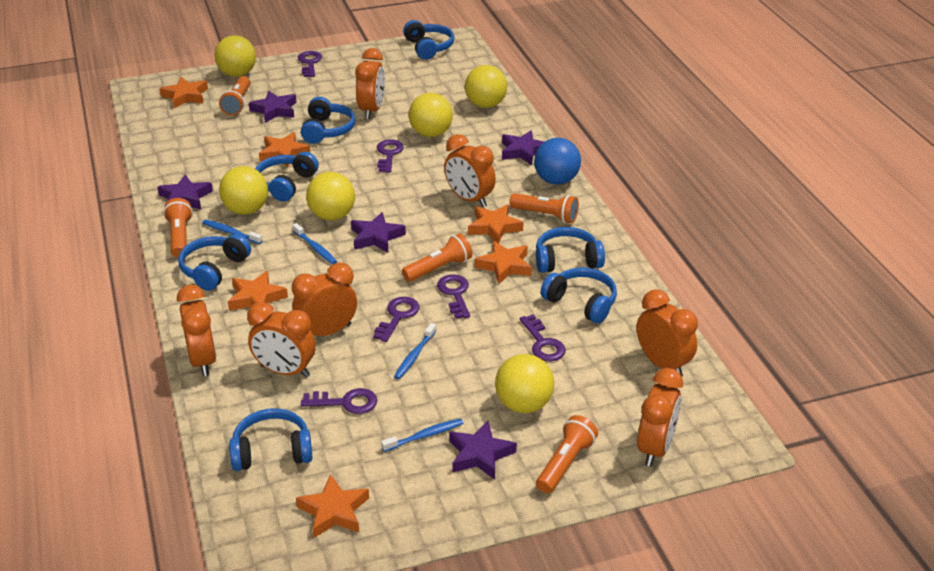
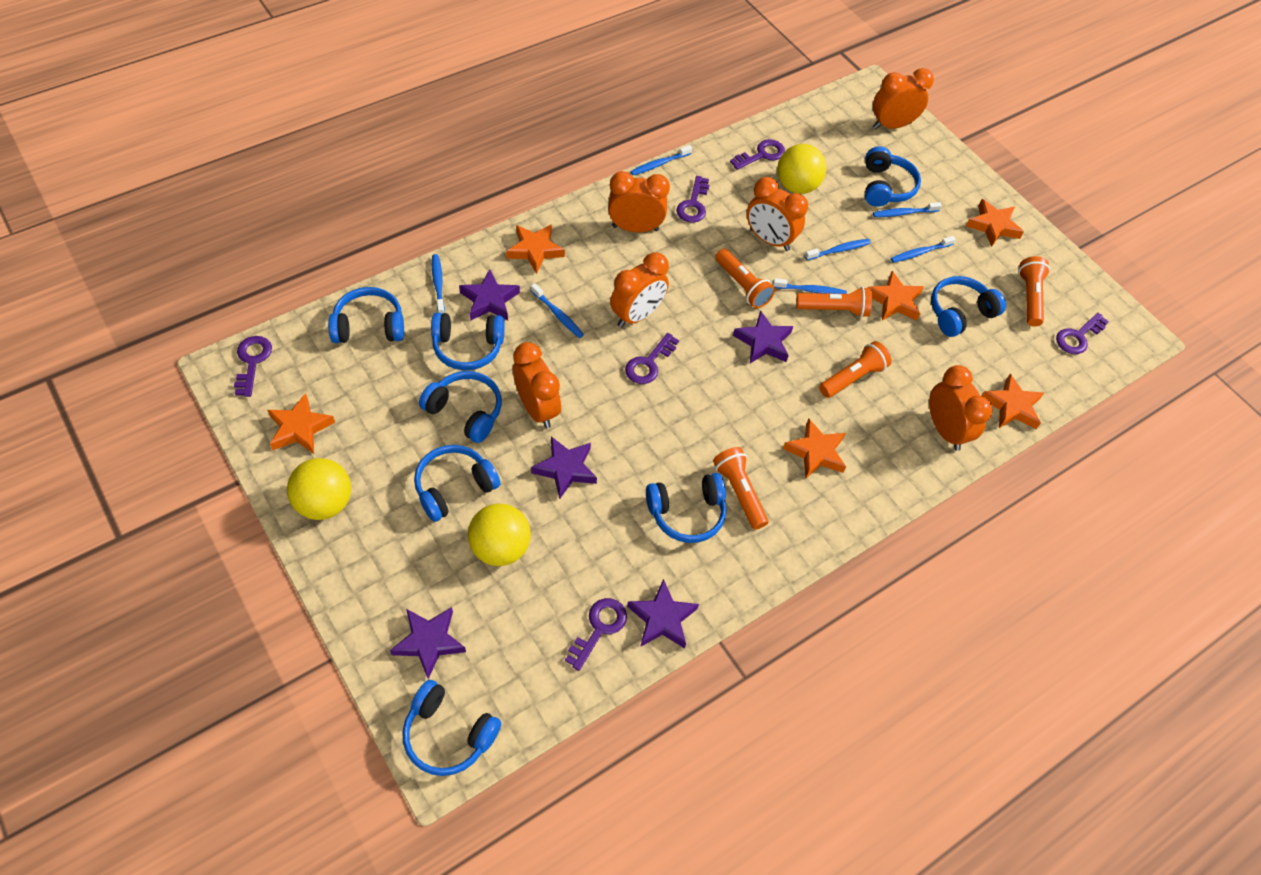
blue ball: 1 -> 0
blue headphones: 7 -> 8
blue toothbrush: 4 -> 7
orange clock: 7 -> 6
yellow ball: 6 -> 3

